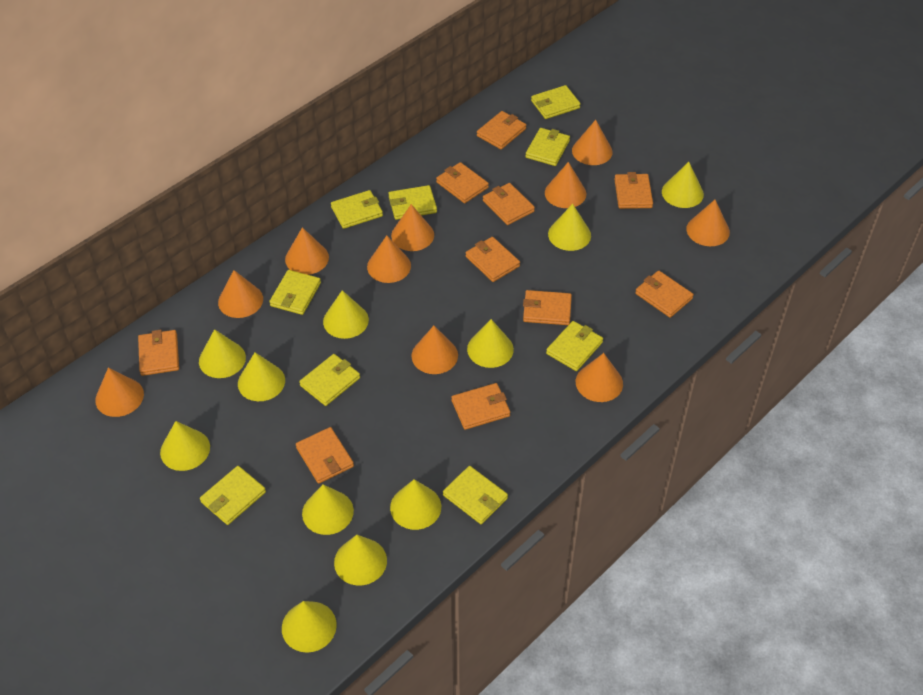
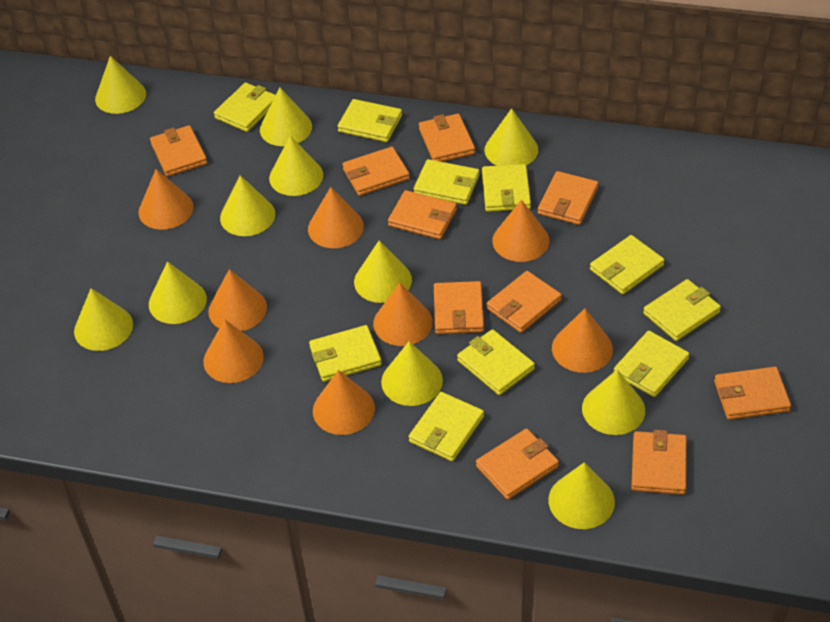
orange cone: 10 -> 8
yellow wallet: 9 -> 10

